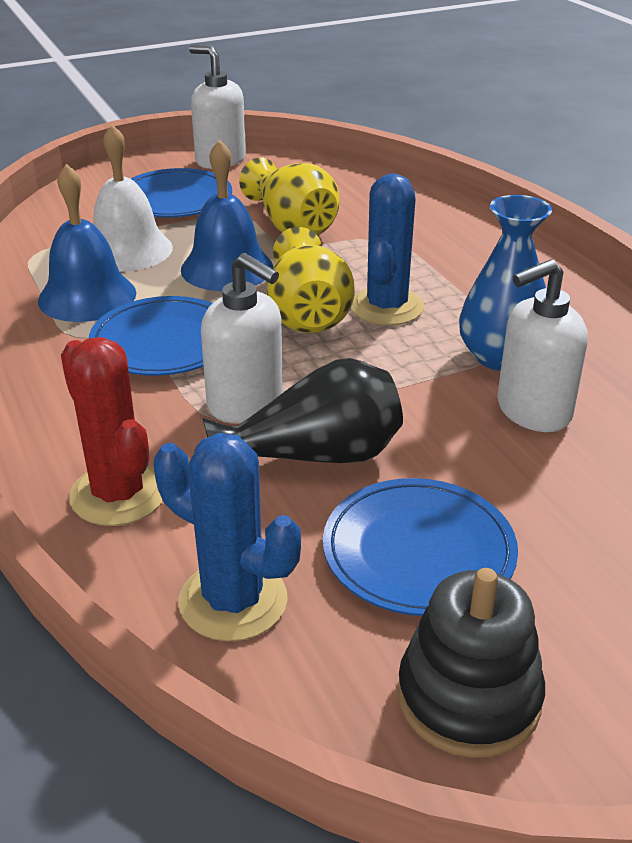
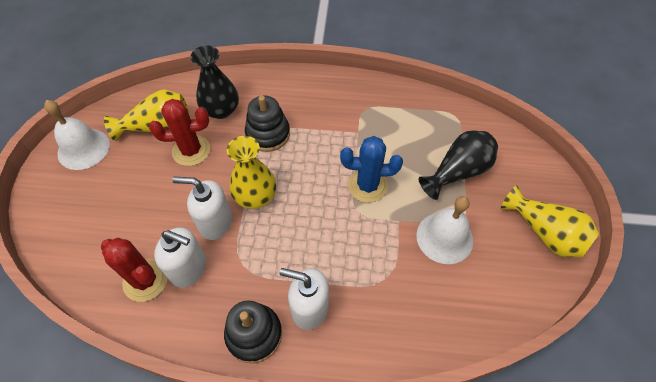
black stacking toy: 1 -> 2
black vase: 1 -> 2
blue bell: 2 -> 0
blue cactus: 2 -> 1
blue plate: 3 -> 0
blue vase: 1 -> 0
red cactus: 1 -> 2
white bell: 1 -> 2
yellow vase: 2 -> 3

